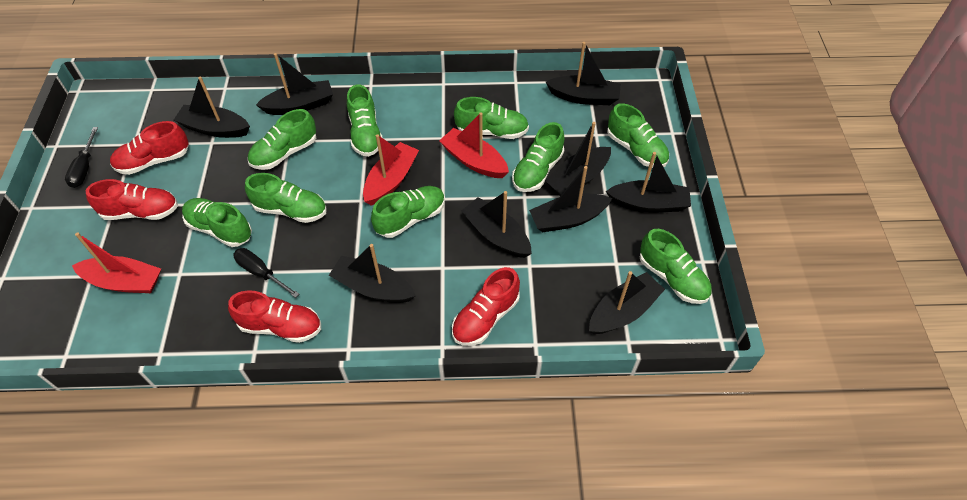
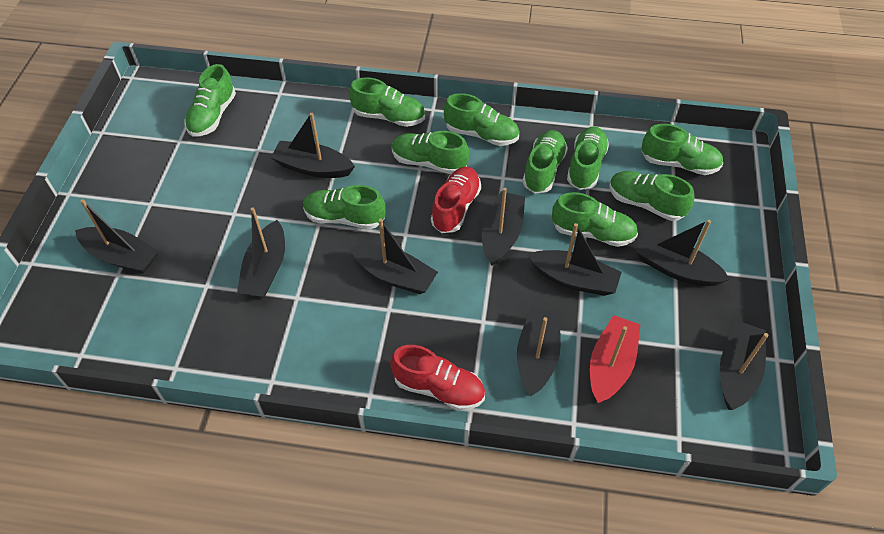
black screwdriver: 2 -> 0
green shoe: 9 -> 10
red boat: 3 -> 1
red shoe: 4 -> 2

